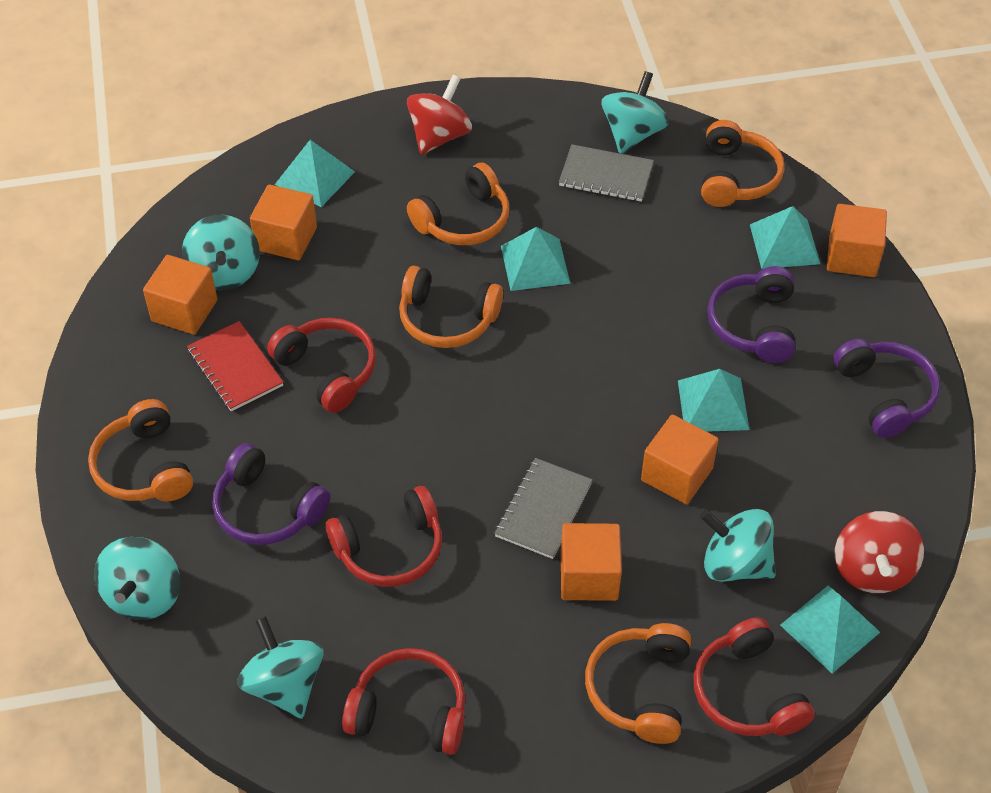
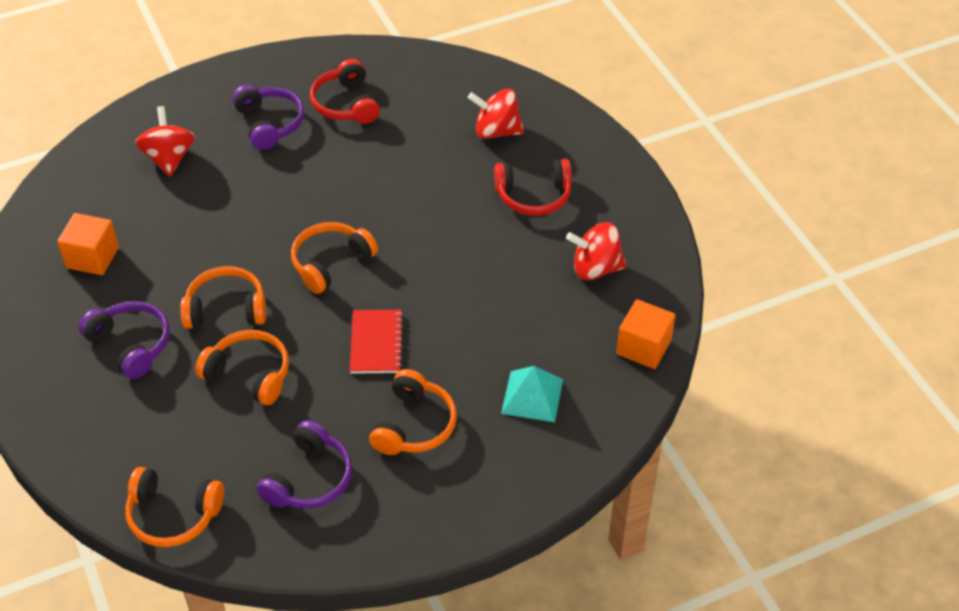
grey notebook: 2 -> 0
orange cube: 5 -> 2
red headphones: 4 -> 2
red spinning top: 2 -> 3
turquoise pyramid: 5 -> 1
turquoise spinning top: 5 -> 0

